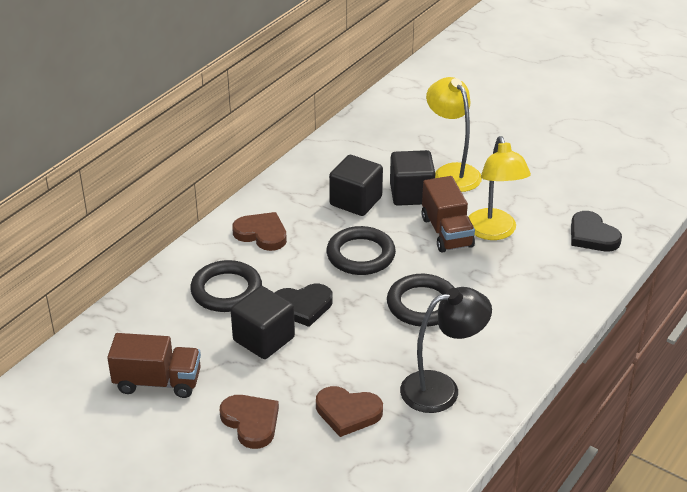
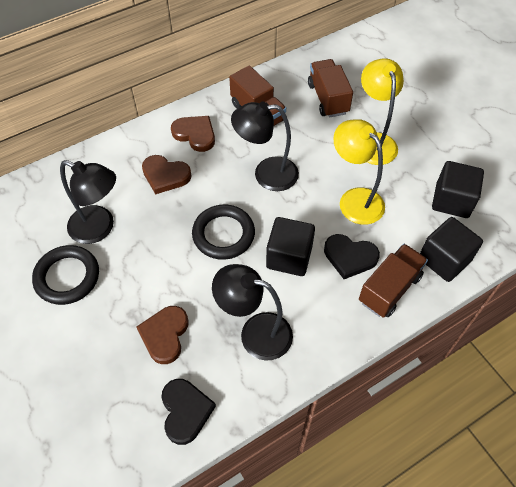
black lamp: 1 -> 3
black ring: 3 -> 2
brown truck: 2 -> 3

